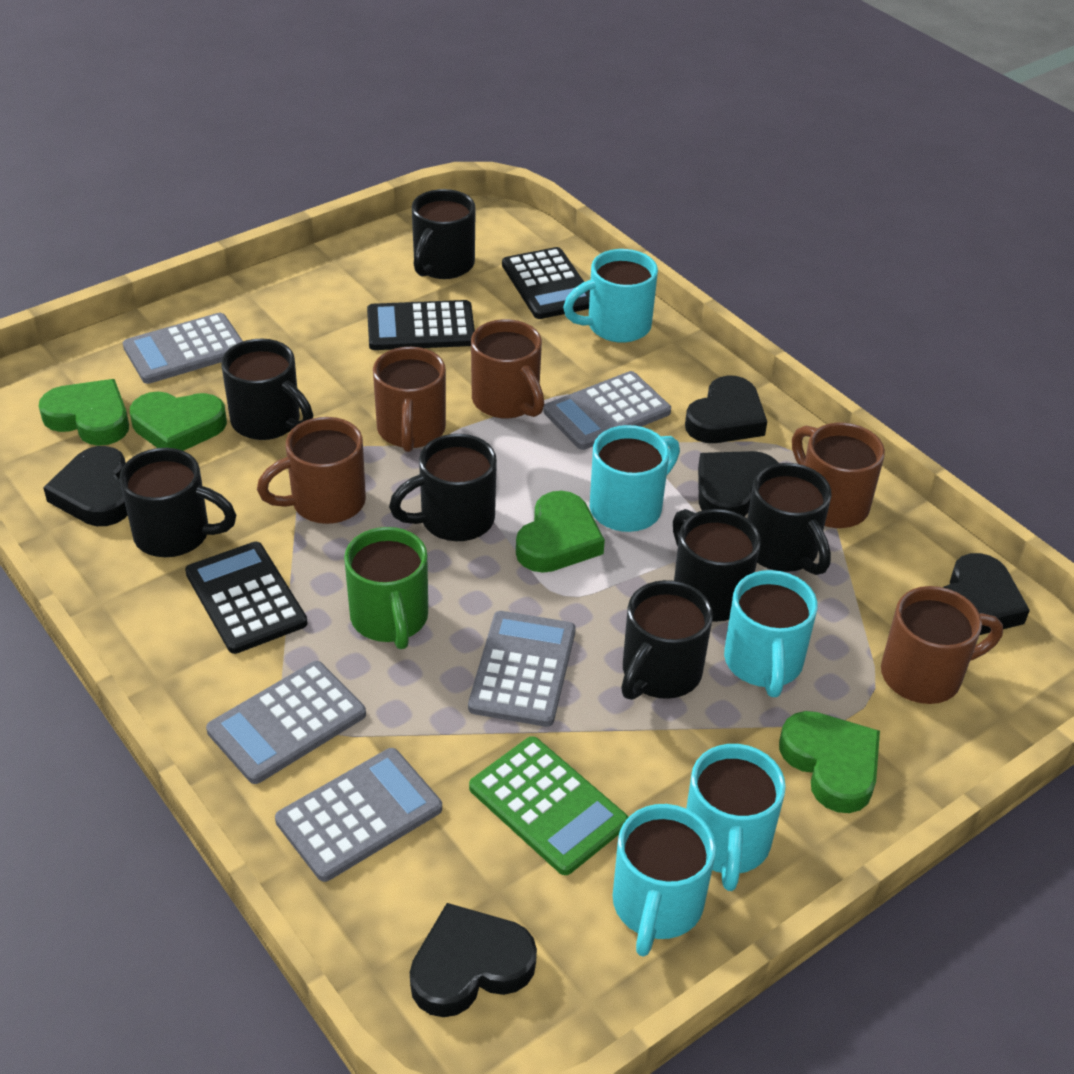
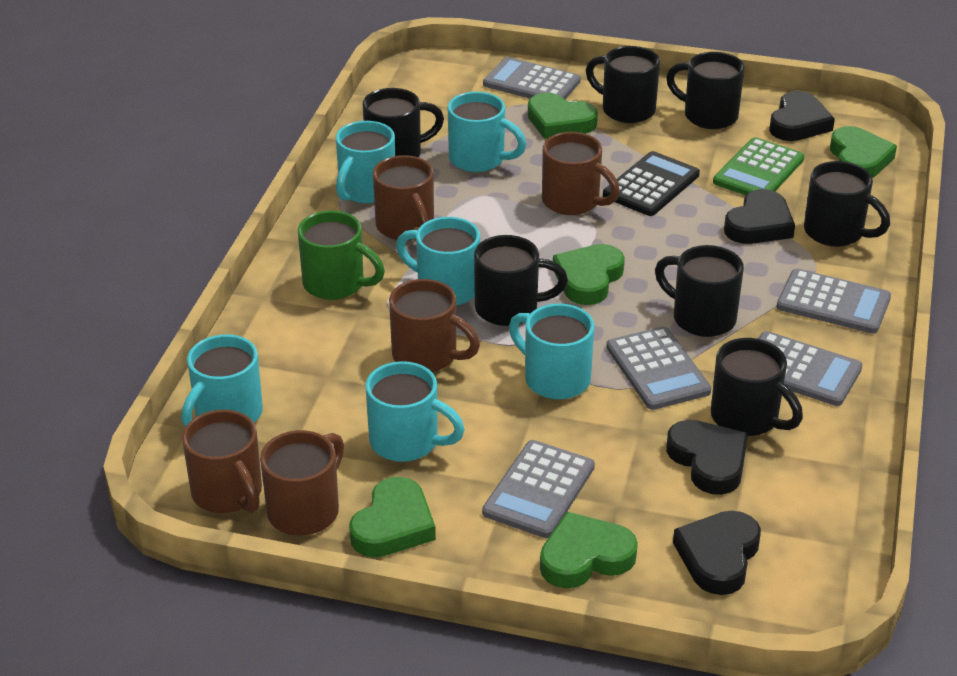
black calculator: 3 -> 1
black heart: 5 -> 4
green heart: 4 -> 5
turquoise mug: 5 -> 6

